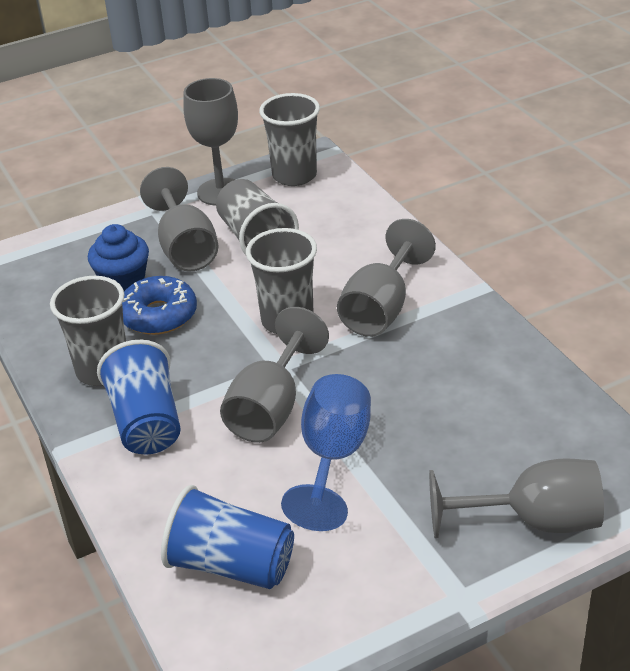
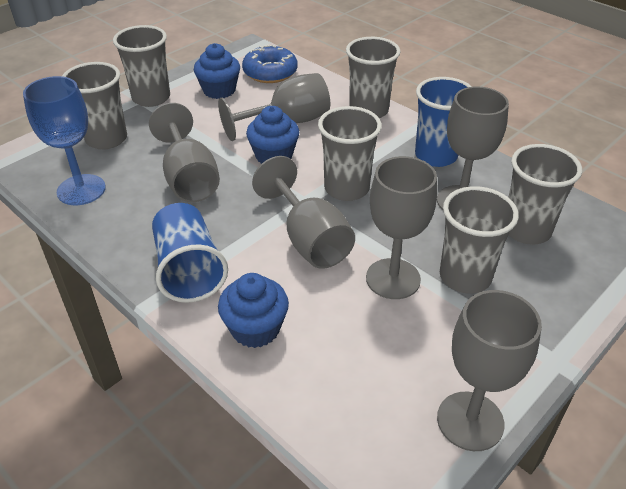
blue cupcake: 1 -> 3
grey cup: 4 -> 6
grey goblet: 5 -> 6

